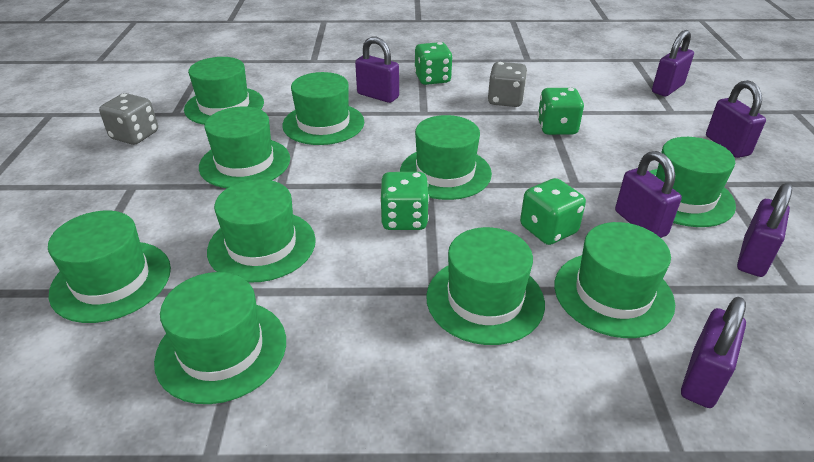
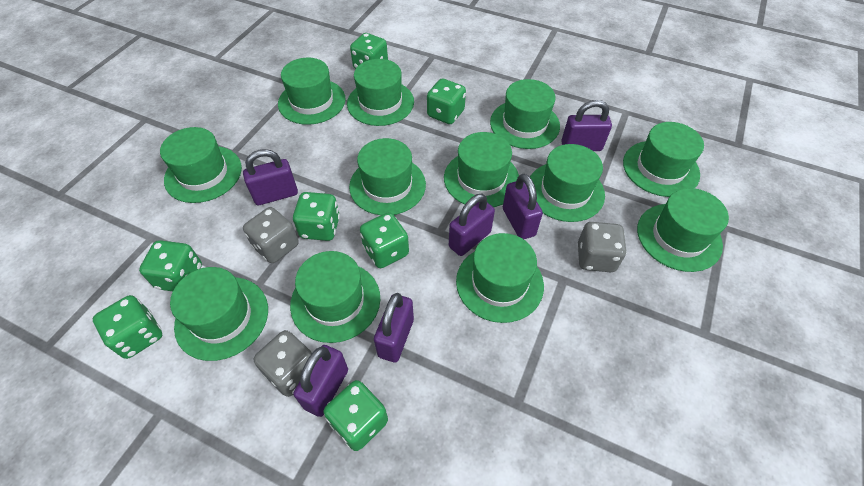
green dice: 4 -> 7
green hat: 10 -> 12
grey dice: 2 -> 3

